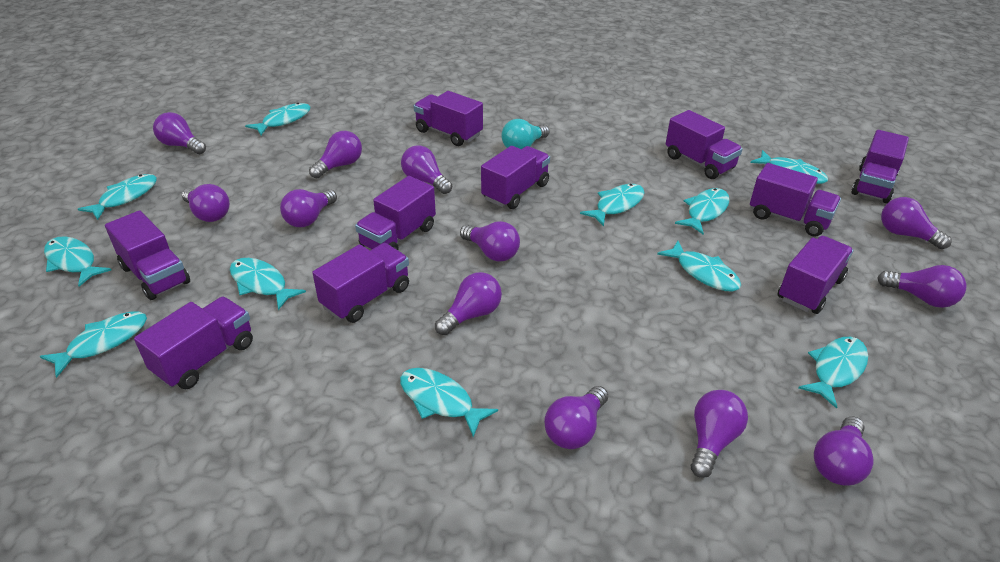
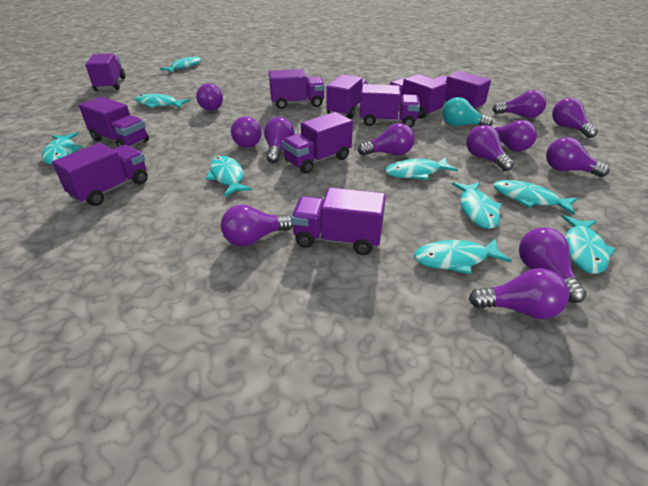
turquoise fish: 11 -> 9

